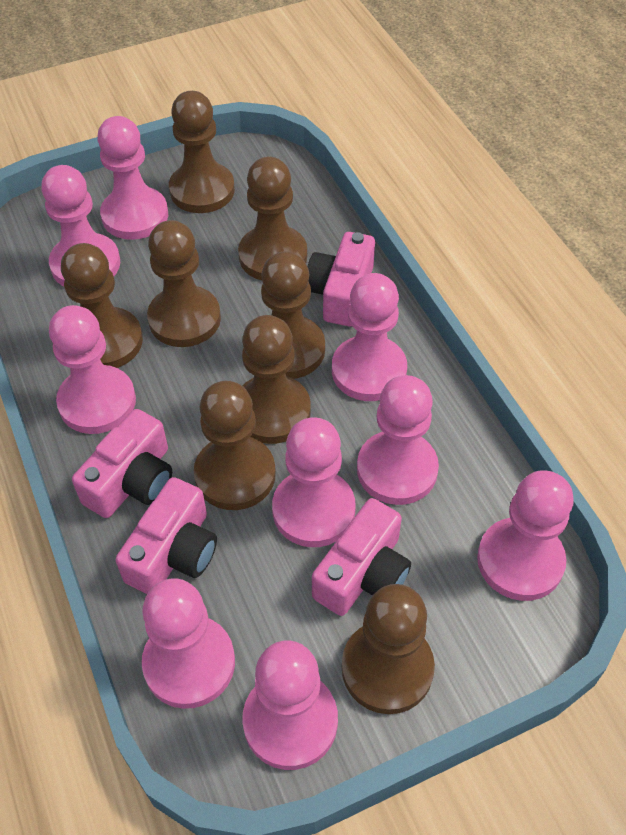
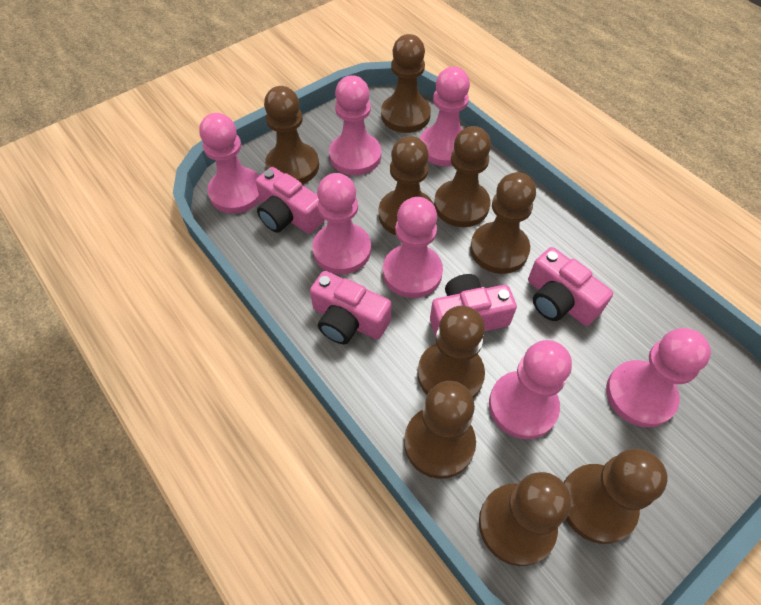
brown pawn: 8 -> 9
pink pawn: 9 -> 7

